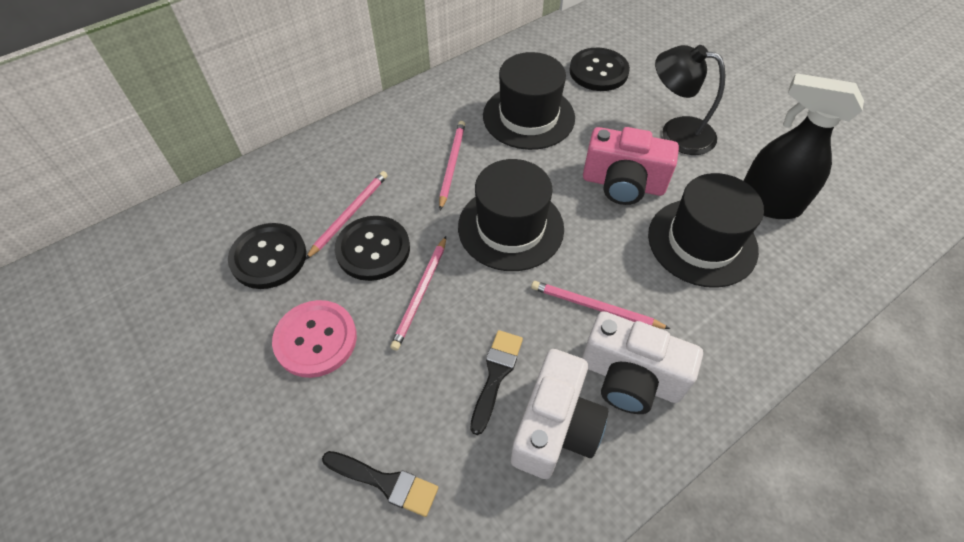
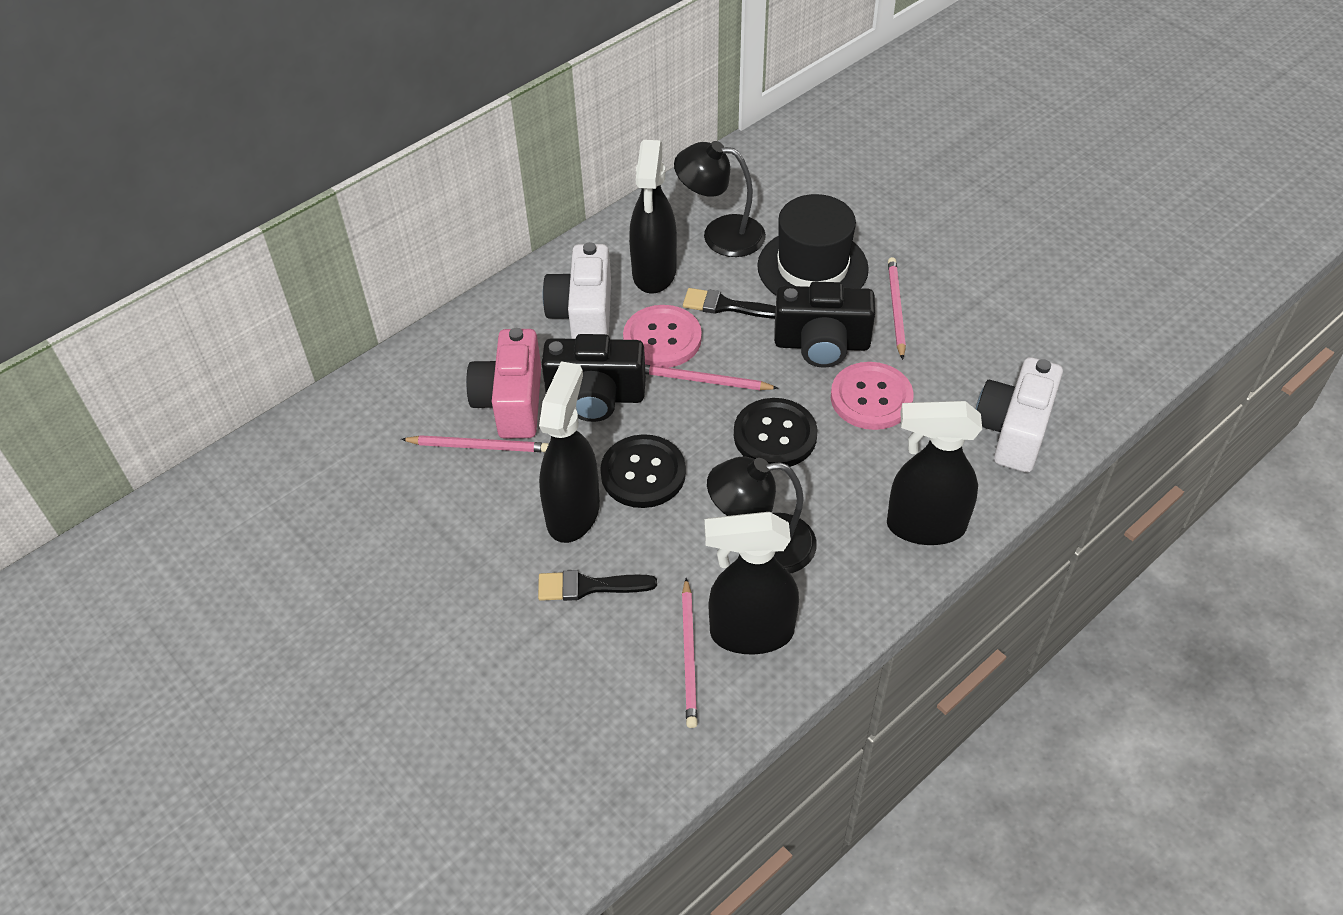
black button: 3 -> 2
black camera: 0 -> 2
black hat: 3 -> 1
black lamp: 1 -> 2
black spray bottle: 1 -> 4
pink button: 1 -> 2

